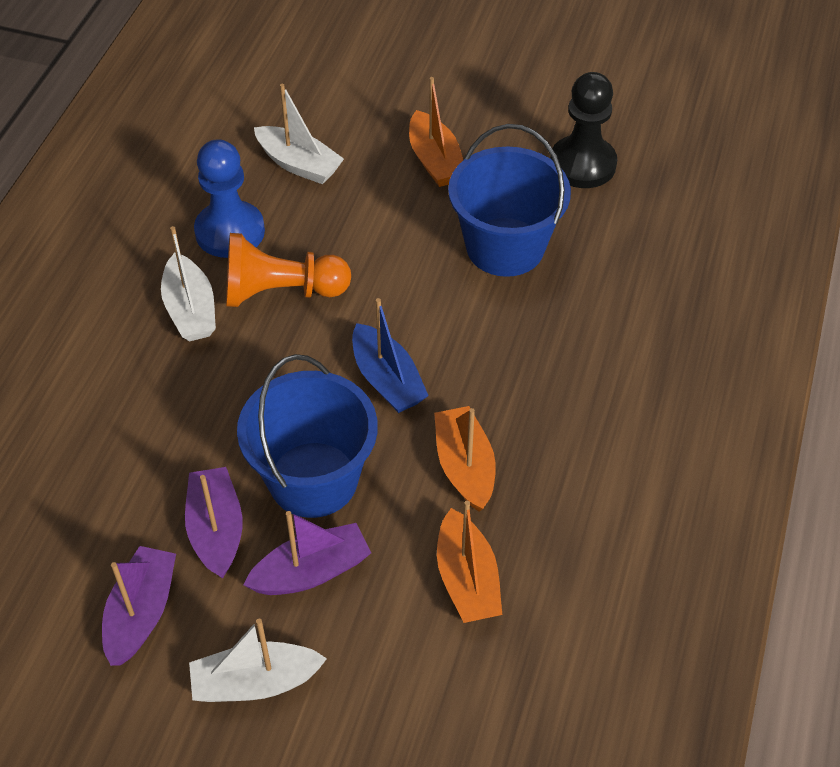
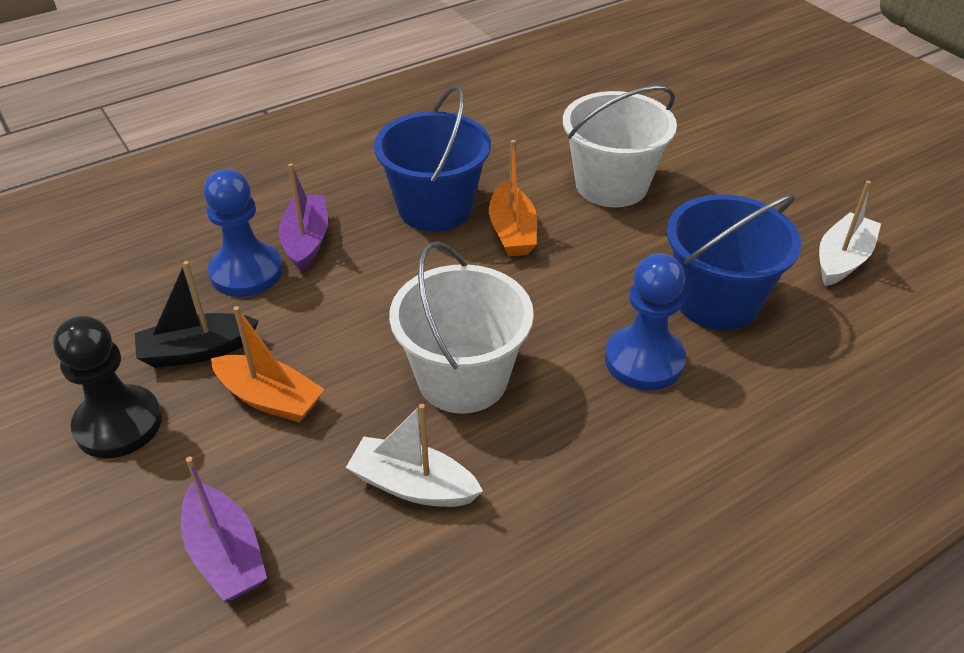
black boat: 0 -> 1
blue boat: 1 -> 0
blue pawn: 1 -> 2
orange boat: 3 -> 2
orange pawn: 1 -> 0
purple boat: 3 -> 2
white boat: 3 -> 2
white bucket: 0 -> 2

